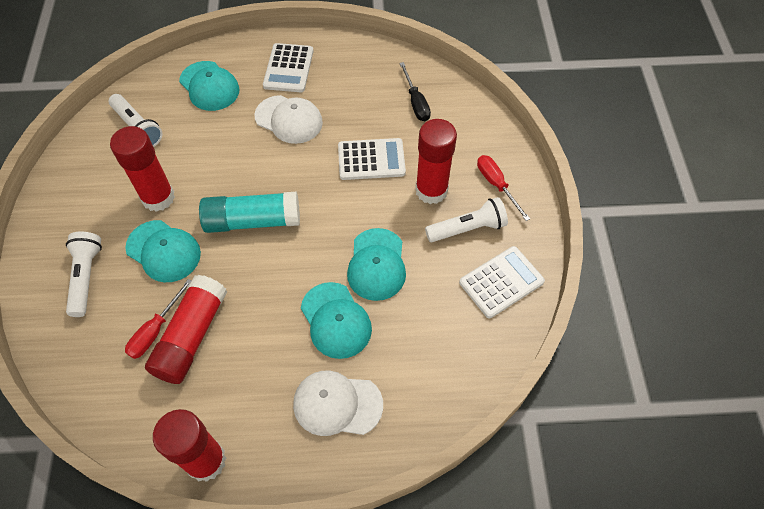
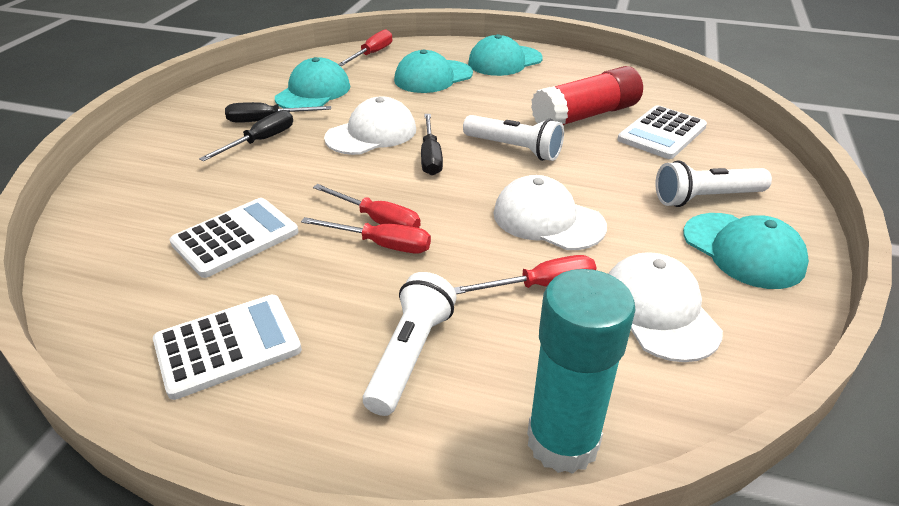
black screwdriver: 1 -> 3
red glue stick: 4 -> 1
red screwdriver: 2 -> 4
white cap: 2 -> 3

